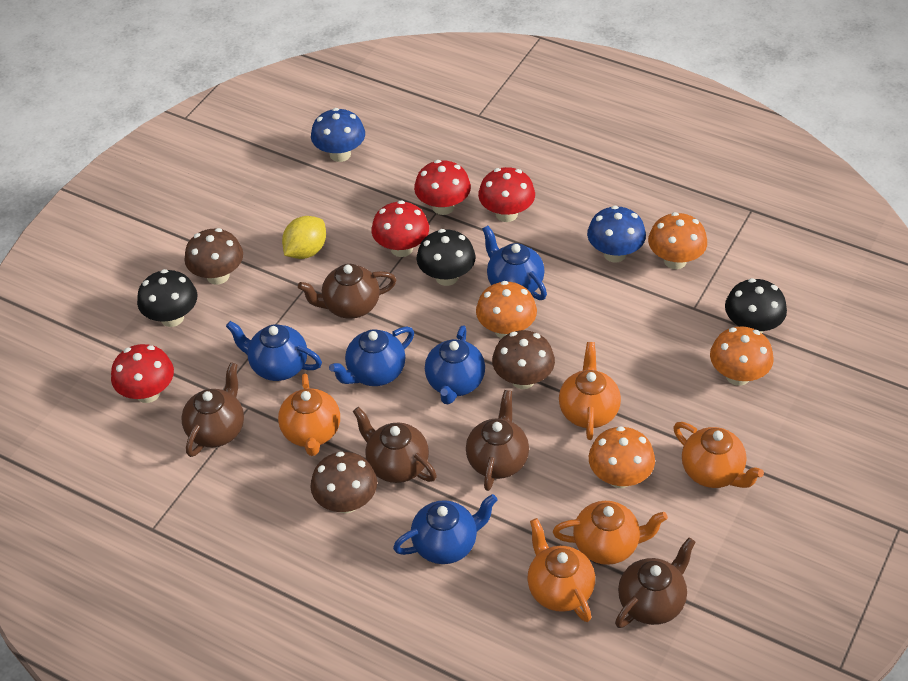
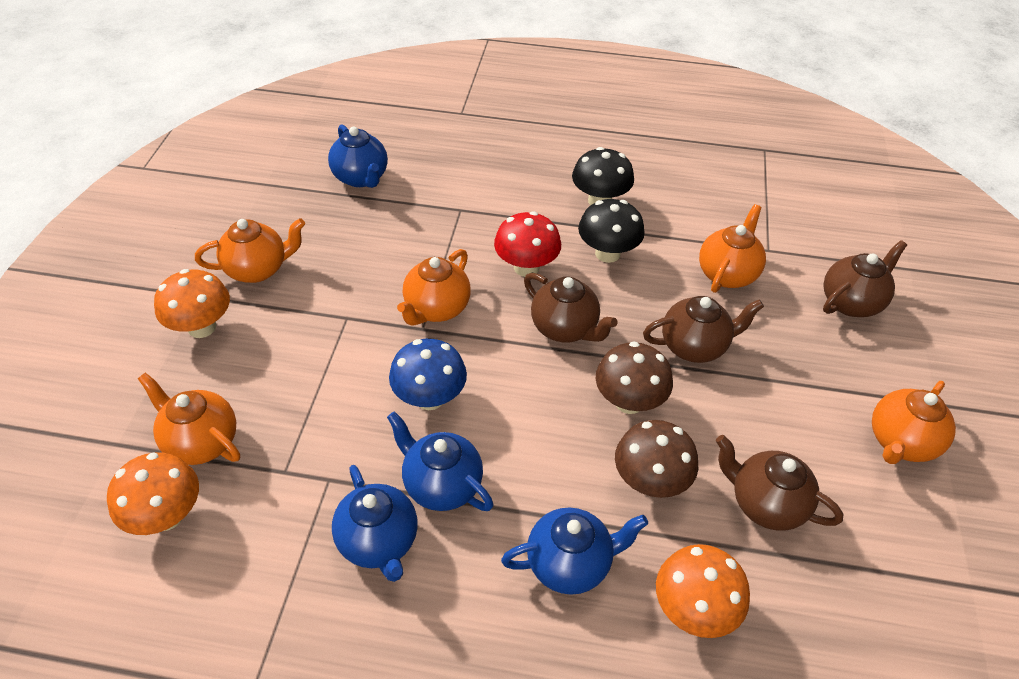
black mushroom: 3 -> 2
blue mushroom: 2 -> 1
blue teapot: 5 -> 4
brown mushroom: 3 -> 2
brown teapot: 5 -> 4
orange mushroom: 4 -> 3
red mushroom: 4 -> 1
yellow lemon: 1 -> 0

